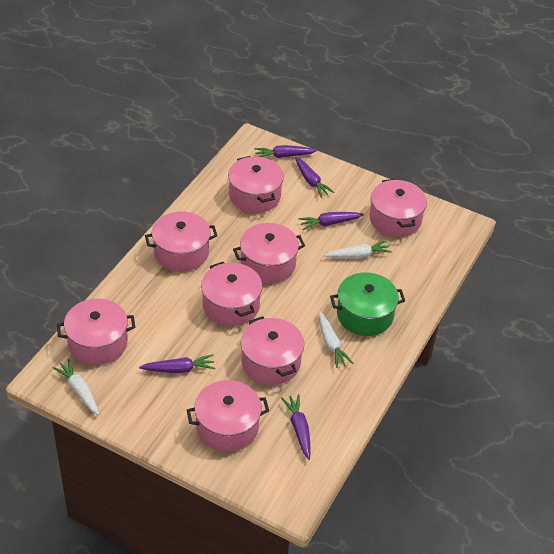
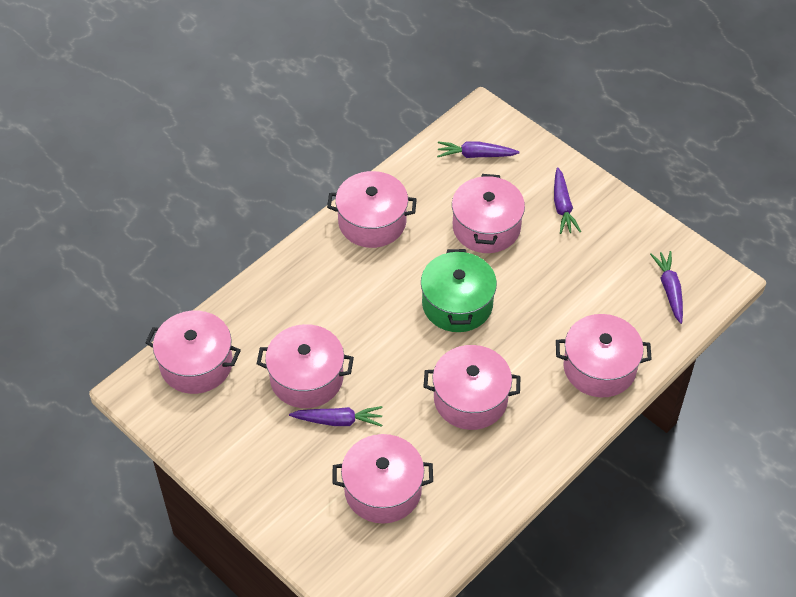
pink pot: 8 -> 7
purple carrot: 5 -> 4
white carrot: 3 -> 0

